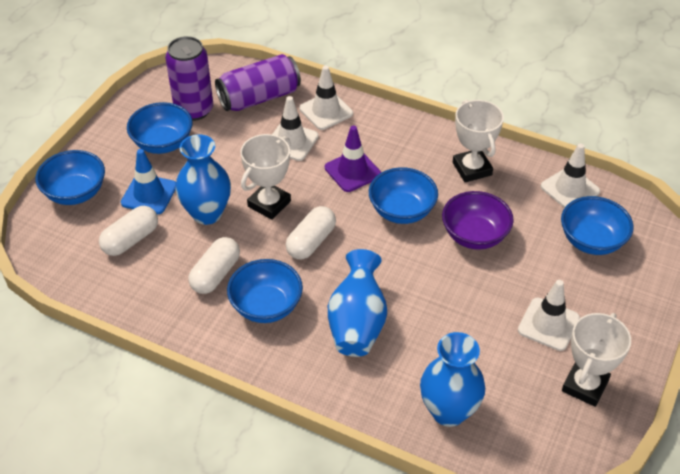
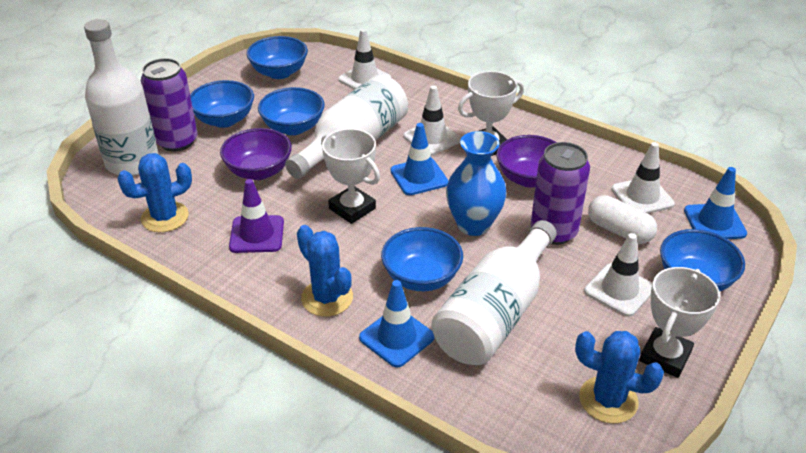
blue cactus: 0 -> 3
blue traffic cone: 1 -> 3
blue vase: 3 -> 1
purple bowl: 1 -> 2
white bottle: 0 -> 3
white capsule: 3 -> 1

